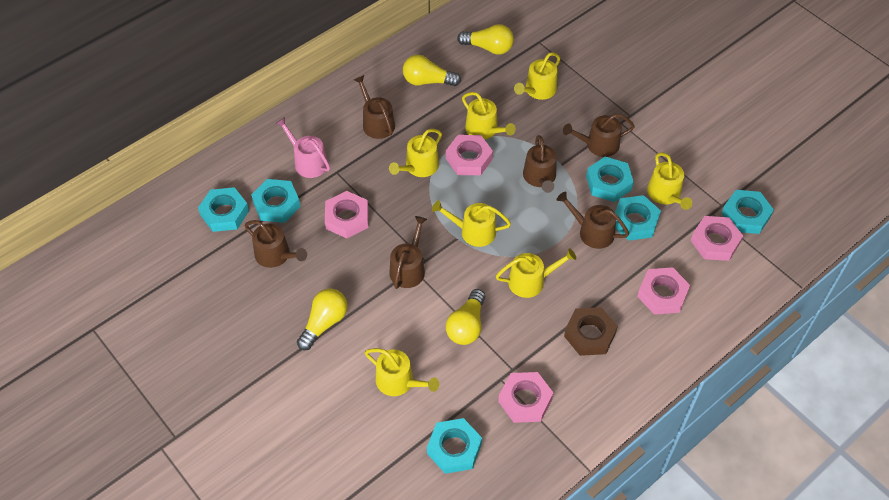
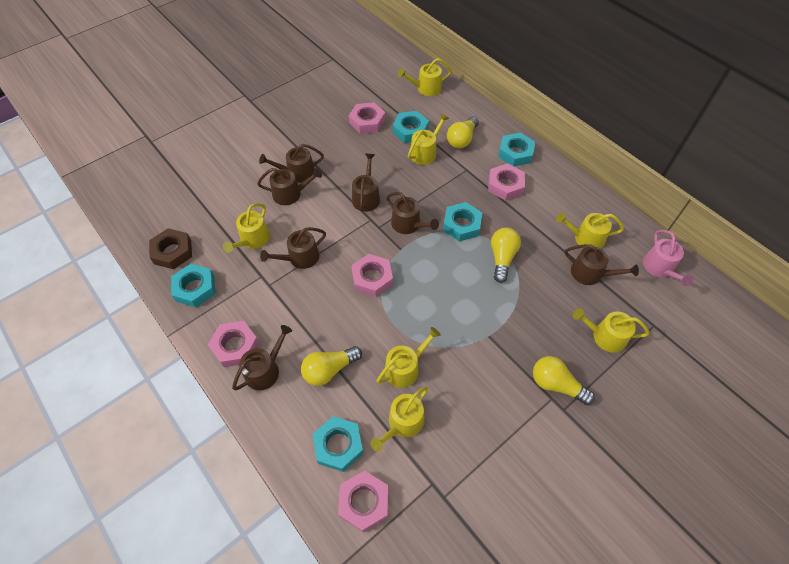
brown watering can: 6 -> 7
turquoise nut: 6 -> 5

